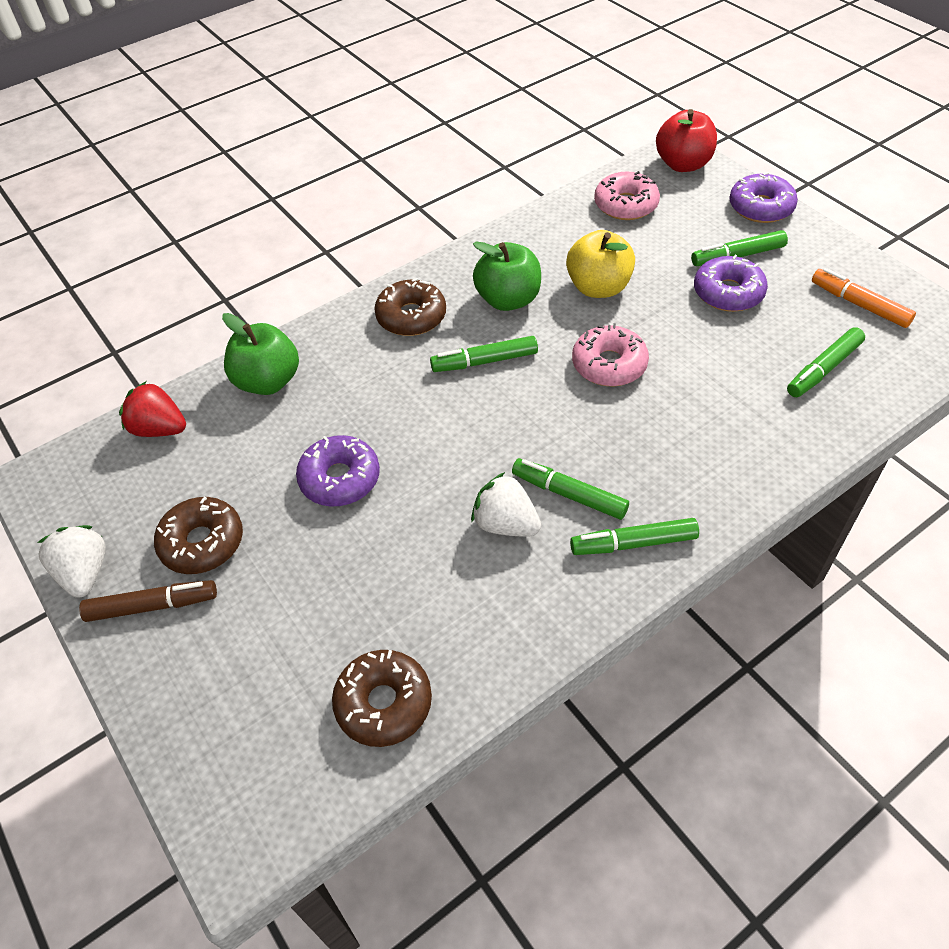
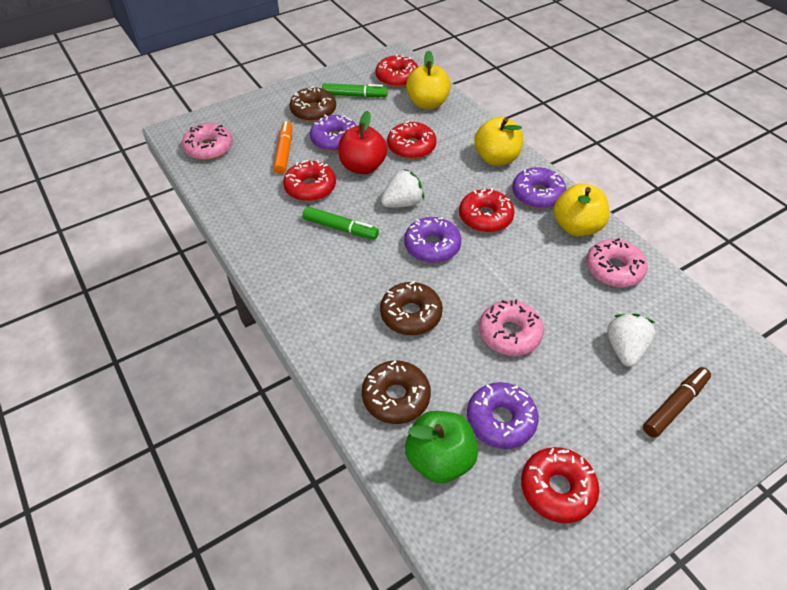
green apple: 2 -> 1
green marker: 5 -> 2
pink donut: 2 -> 3
purple donut: 3 -> 4
red donut: 0 -> 5
red strawberry: 1 -> 0
yellow apple: 1 -> 3

